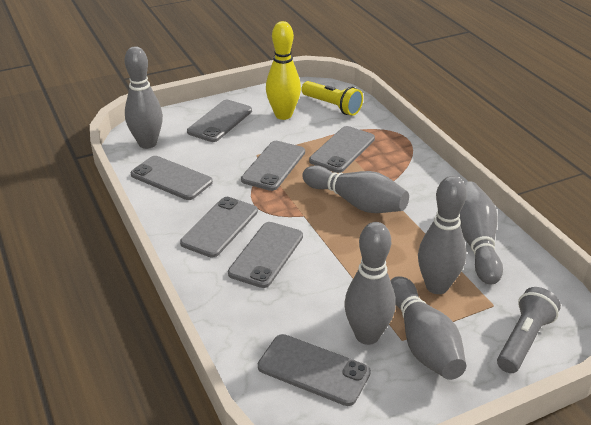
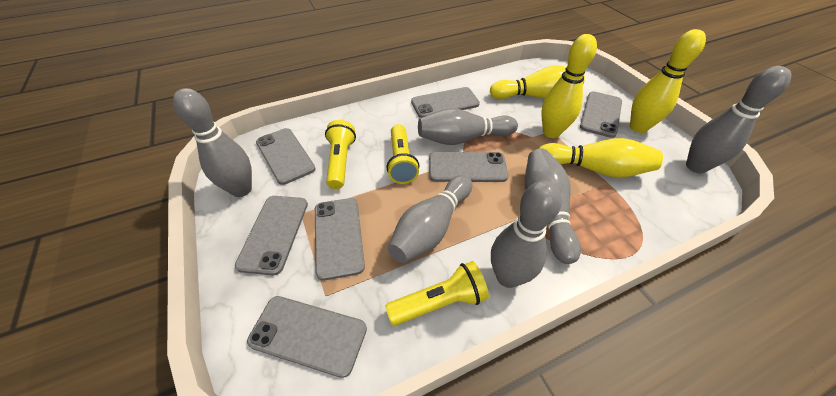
grey flashlight: 1 -> 0
yellow bowling pin: 1 -> 4
yellow flashlight: 1 -> 3

